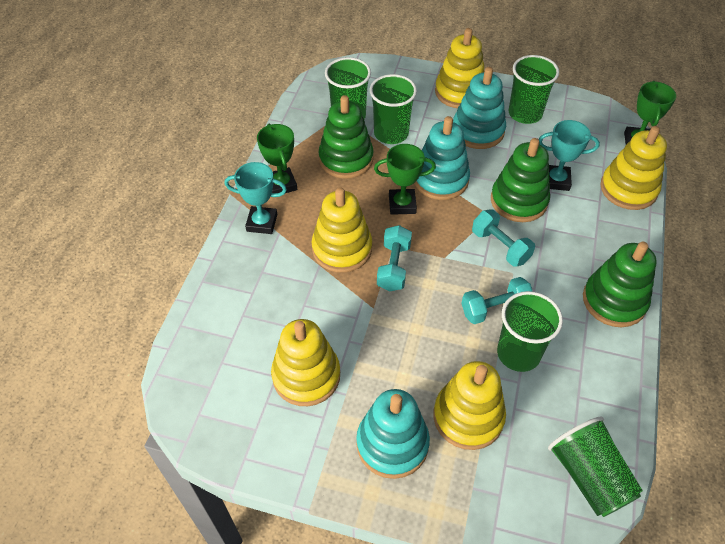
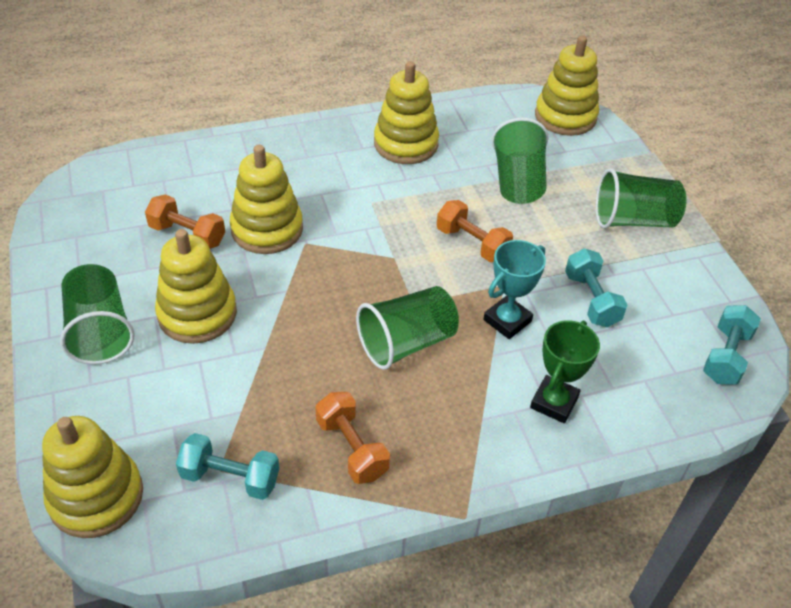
green cup: 5 -> 4
green stacking toy: 3 -> 0
green trophy: 3 -> 1
orange dumbbell: 0 -> 3
turquoise stacking toy: 3 -> 0
turquoise trophy: 2 -> 1

